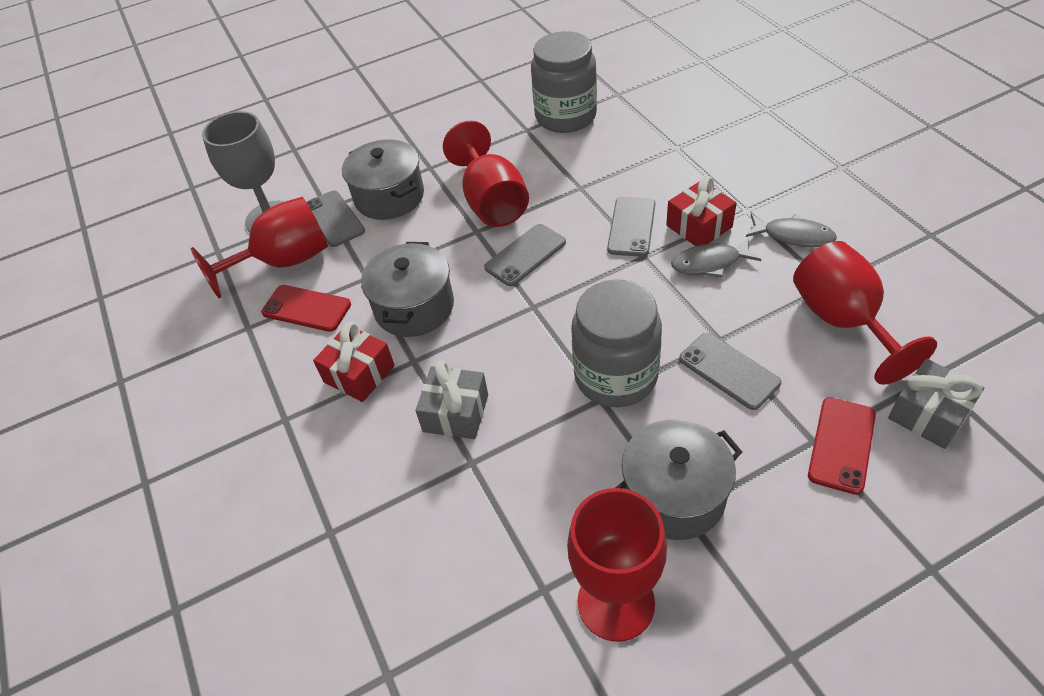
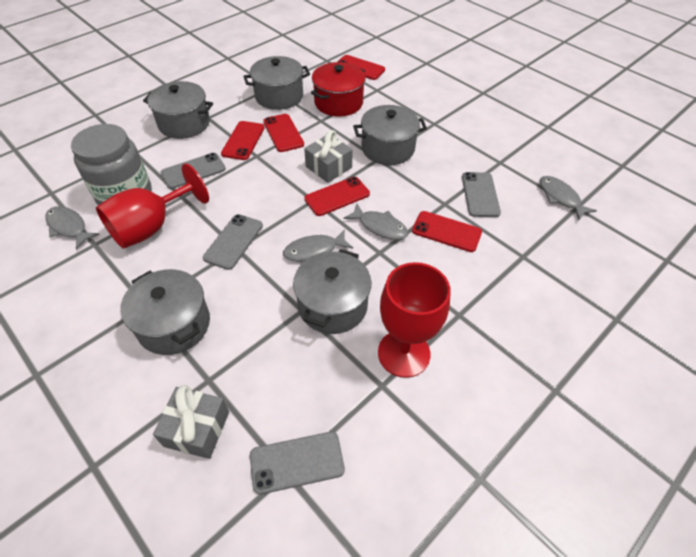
grey fish: 2 -> 4
grey goblet: 1 -> 0
grey jar: 2 -> 1
grey pot: 3 -> 5
red gift: 2 -> 0
red goblet: 4 -> 2
red phone: 2 -> 5
red pot: 0 -> 1

